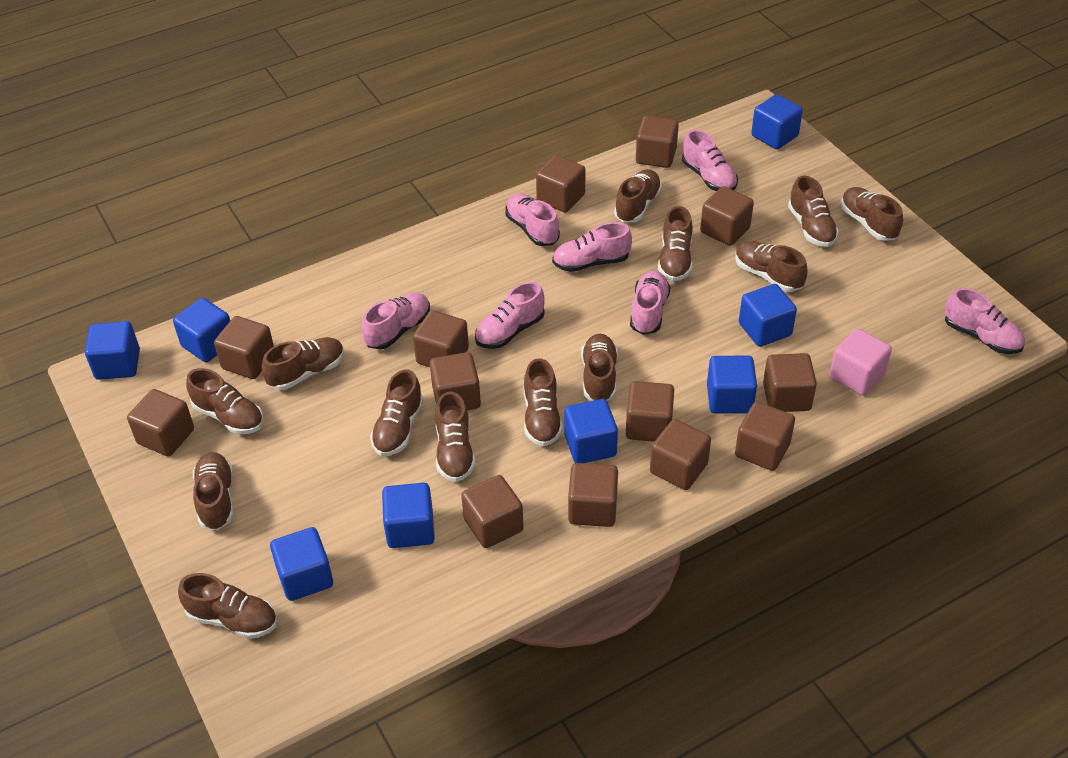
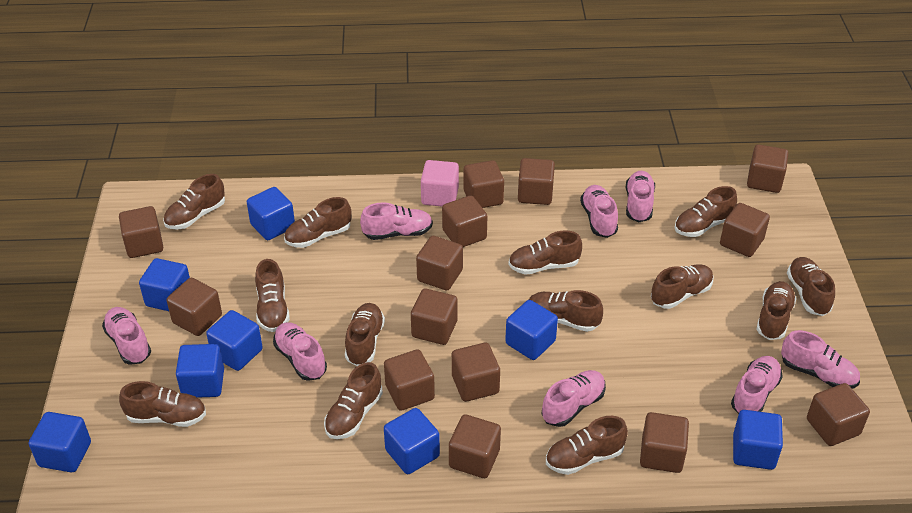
brown cube: 13 -> 14
pink shoe: 7 -> 8

